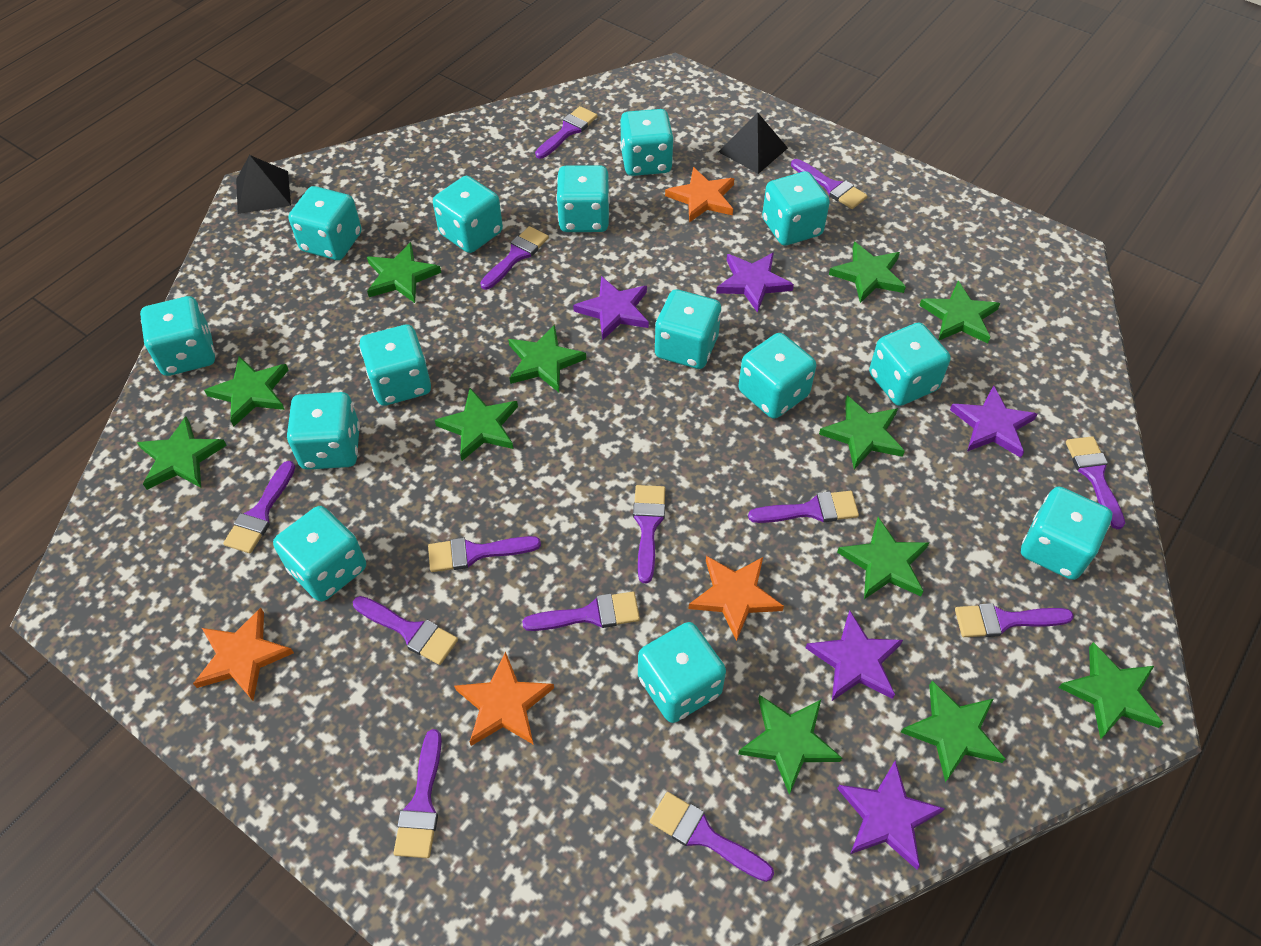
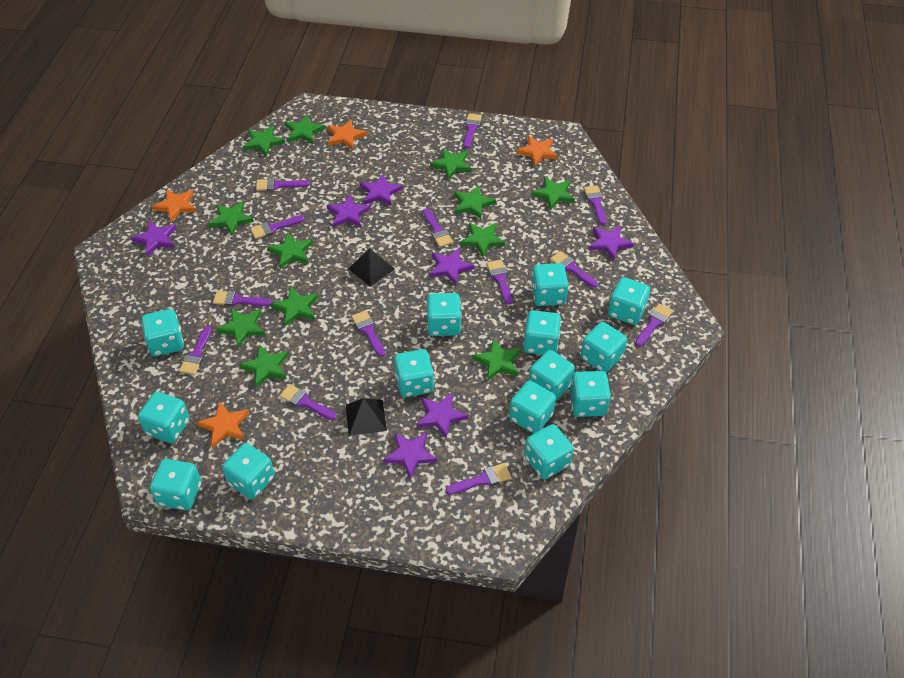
purple star: 5 -> 7

